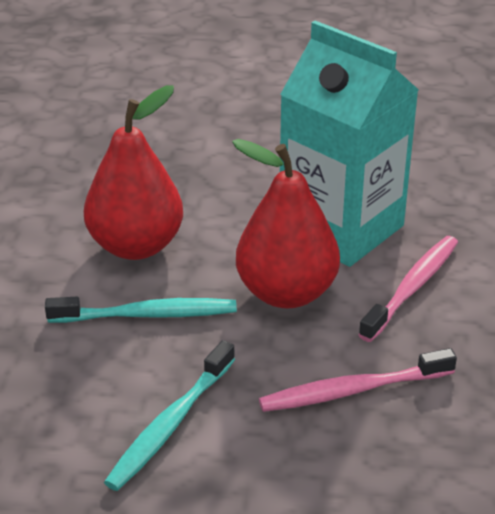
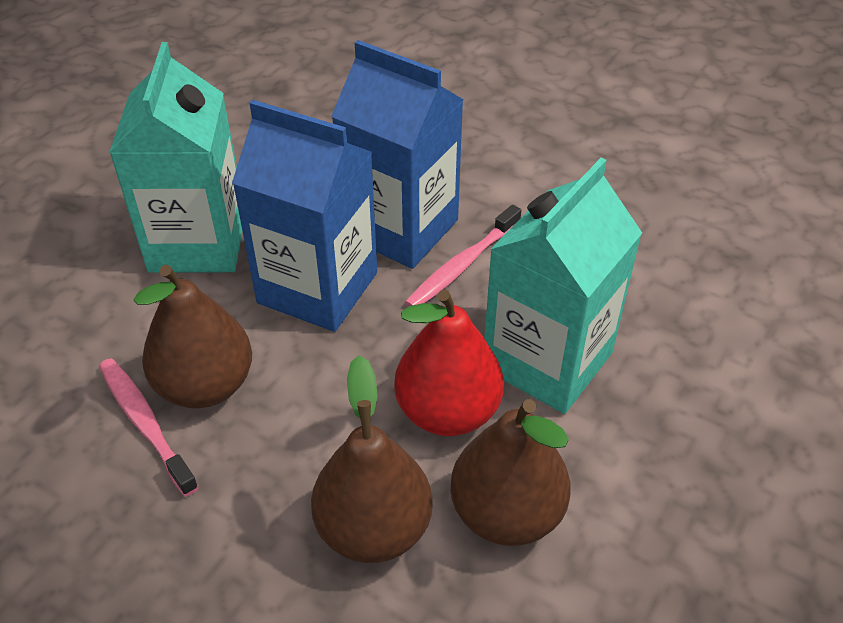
blue carton: 0 -> 2
brown pear: 0 -> 3
red pear: 2 -> 1
turquoise carton: 1 -> 2
turquoise toothbrush: 2 -> 0

